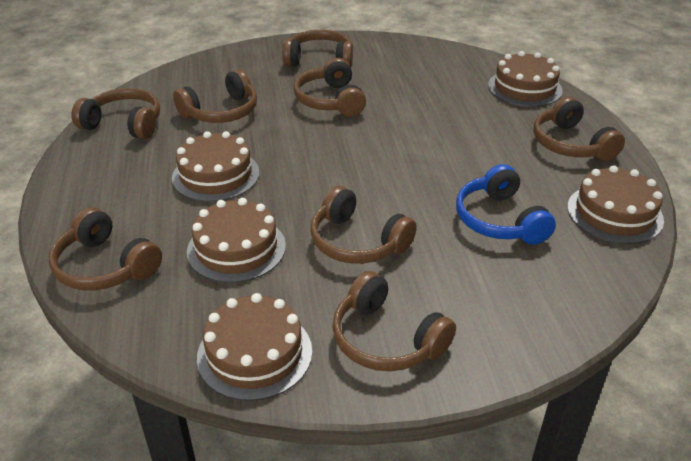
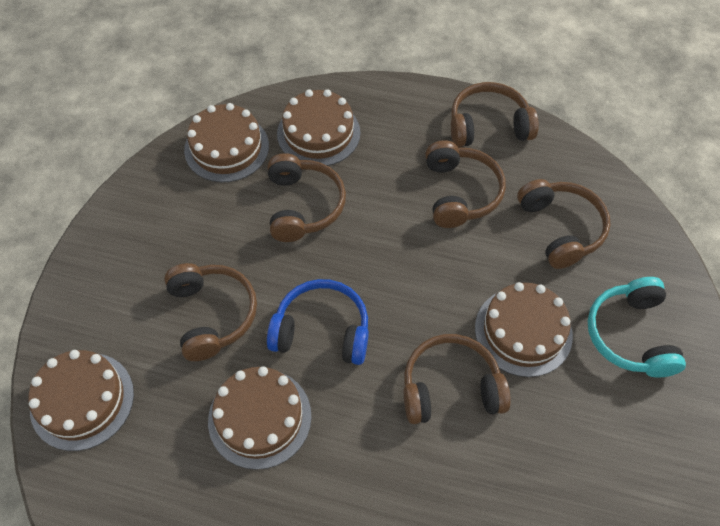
brown headphones: 8 -> 6
turquoise headphones: 0 -> 1

